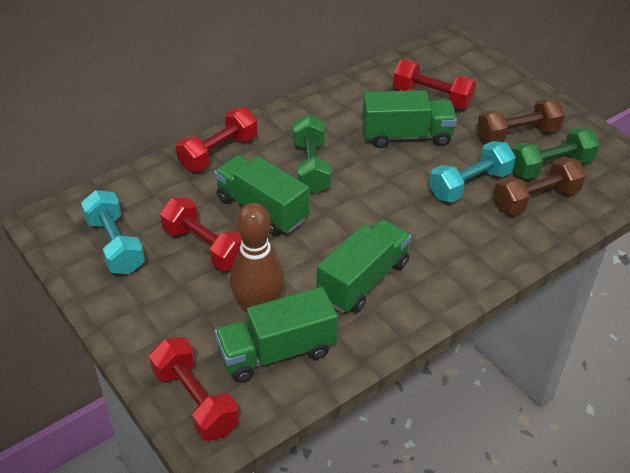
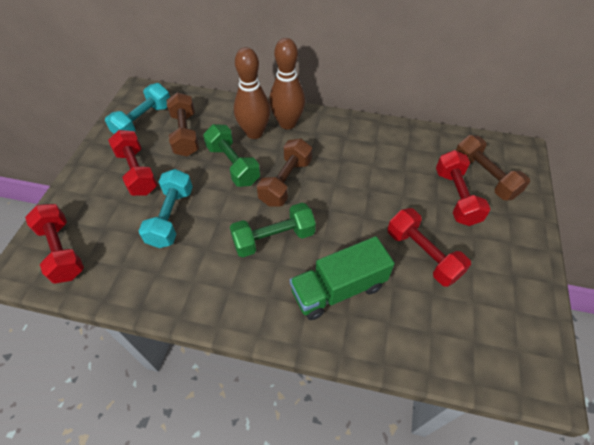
brown bowling pin: 1 -> 2
brown dumbbell: 2 -> 3
green truck: 4 -> 1

